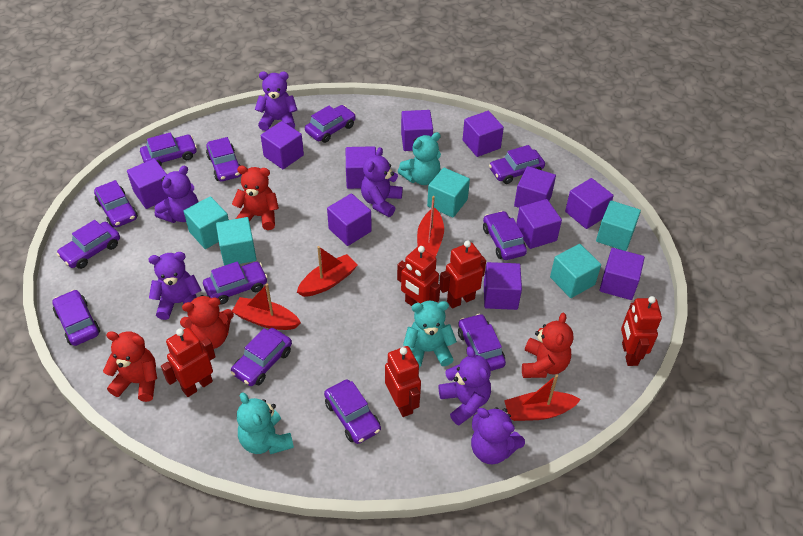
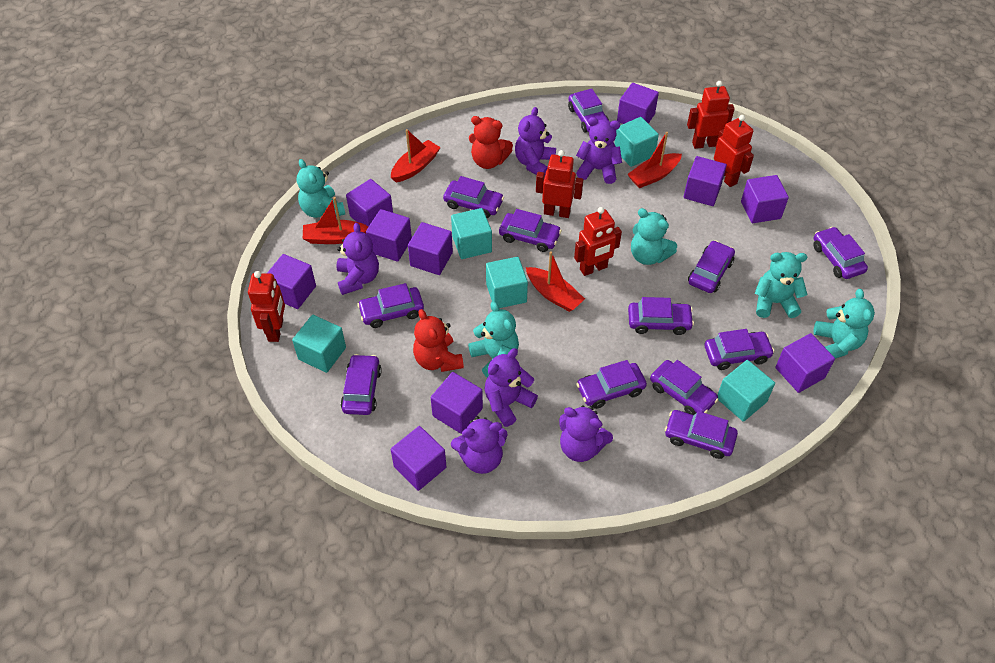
purple cube: 11 -> 10
red teddy bear: 4 -> 2
turquoise teddy bear: 3 -> 5

